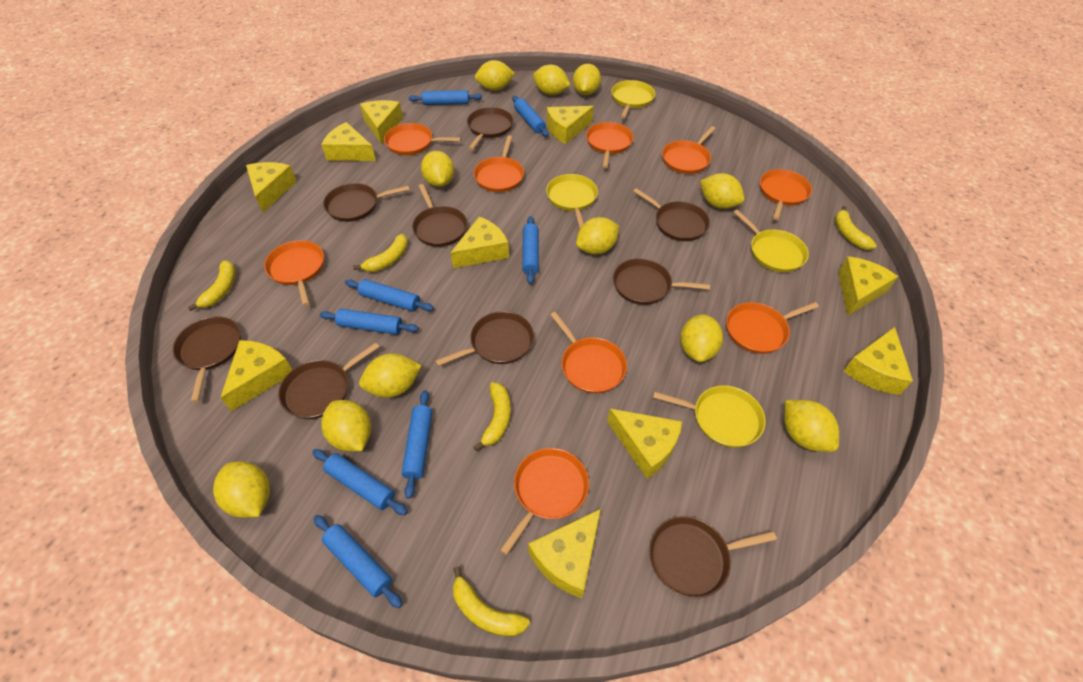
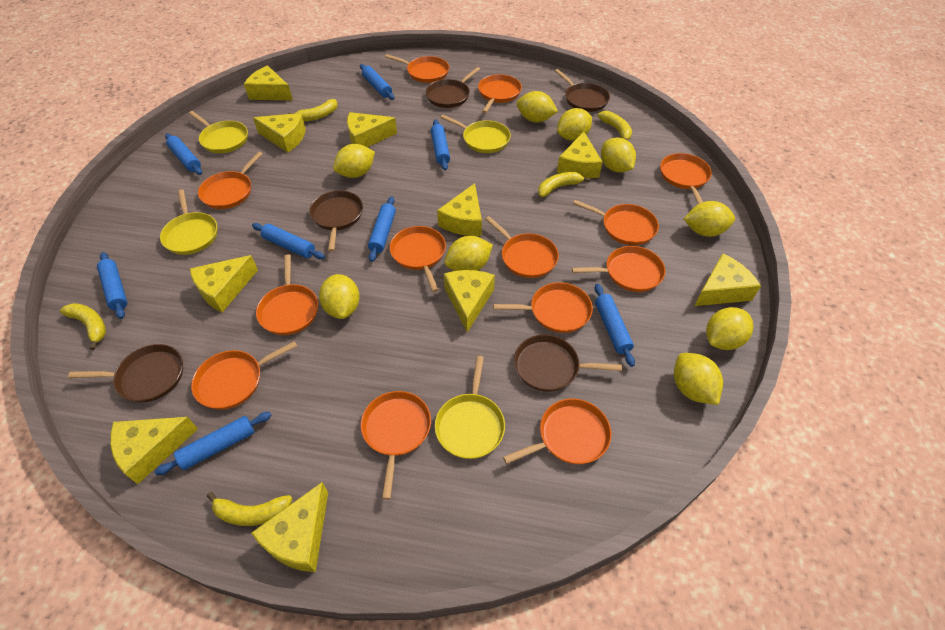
brown pan: 9 -> 5
orange pan: 9 -> 13
yellow lemon: 11 -> 9

